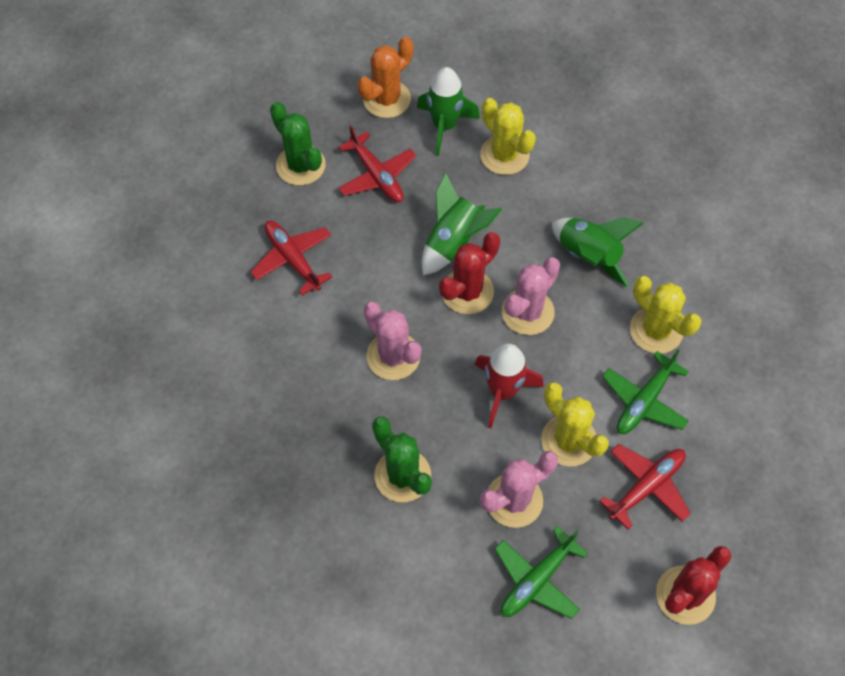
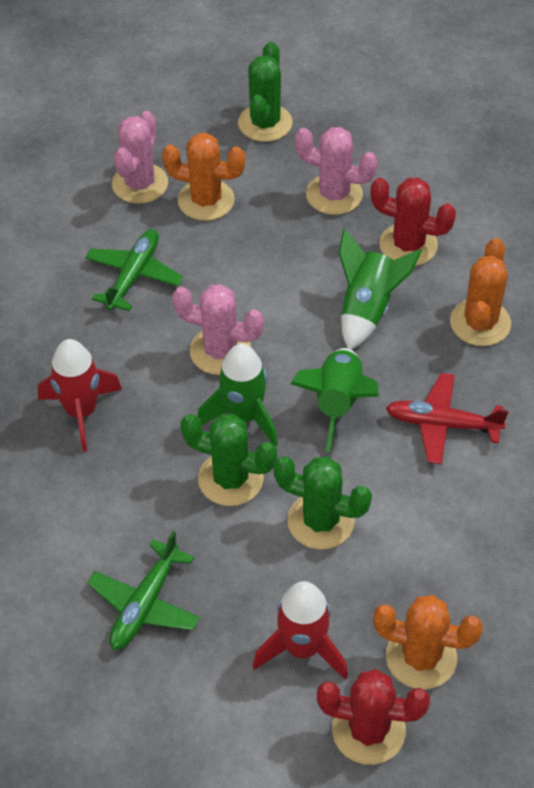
green cactus: 2 -> 3
orange cactus: 1 -> 3
red plane: 3 -> 1
red rocket: 1 -> 2
yellow cactus: 3 -> 0

